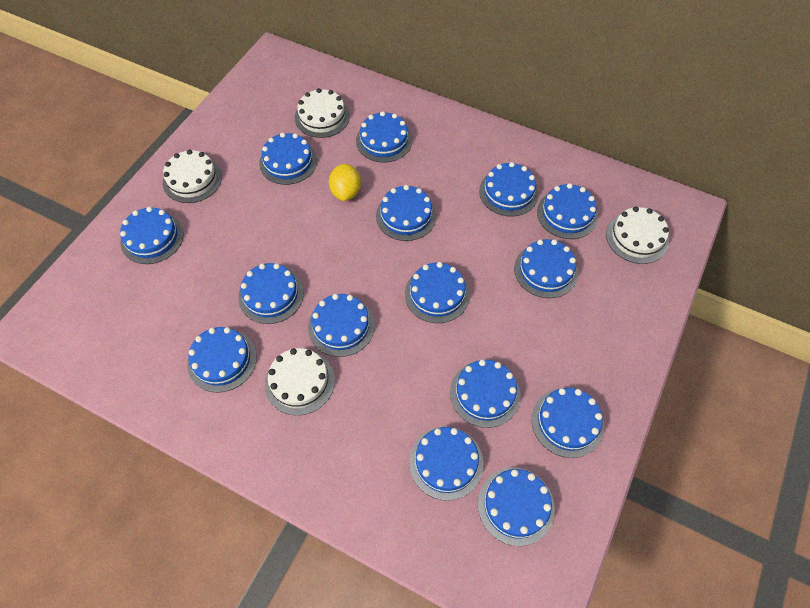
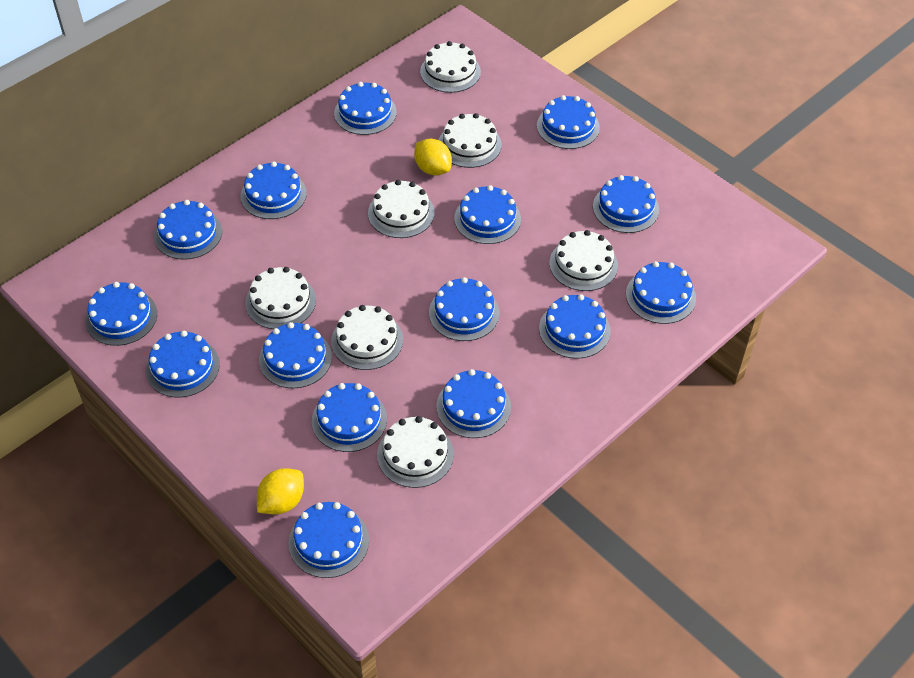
white cake: 4 -> 7
yellow lemon: 1 -> 2

